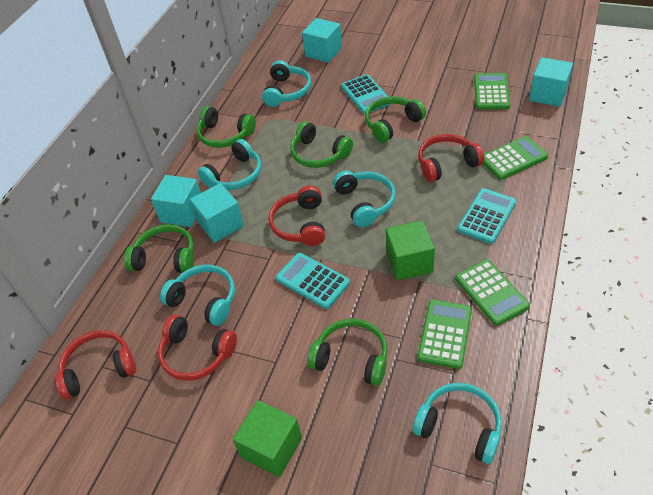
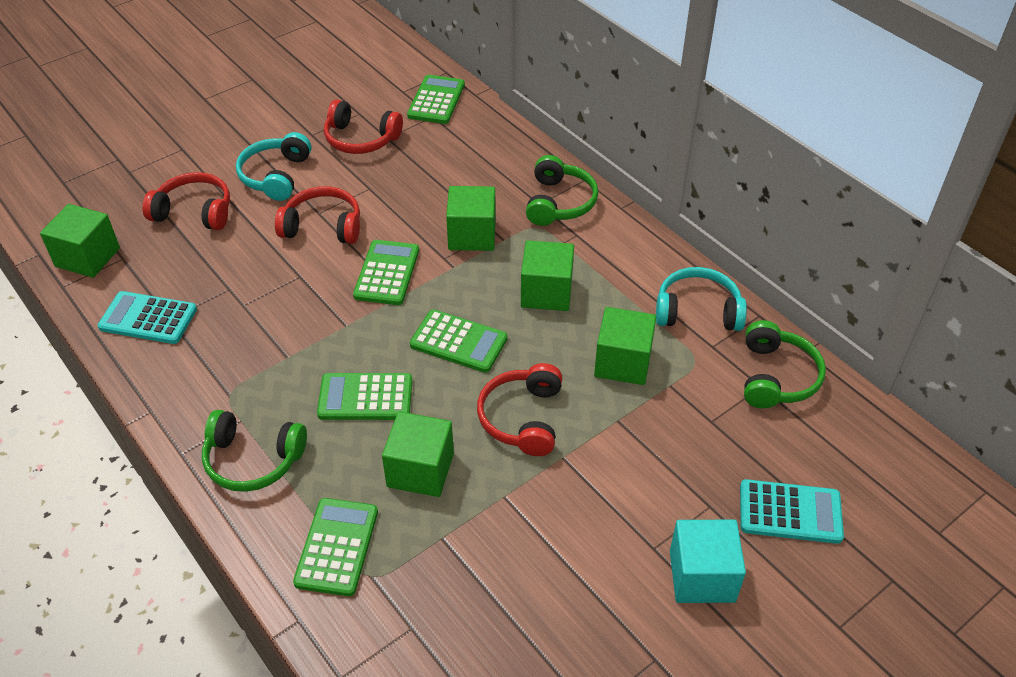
green calculator: 4 -> 5
green cube: 2 -> 5
green headphones: 5 -> 3
turquoise calculator: 3 -> 2
turquoise cube: 4 -> 1
turquoise headphones: 5 -> 2

